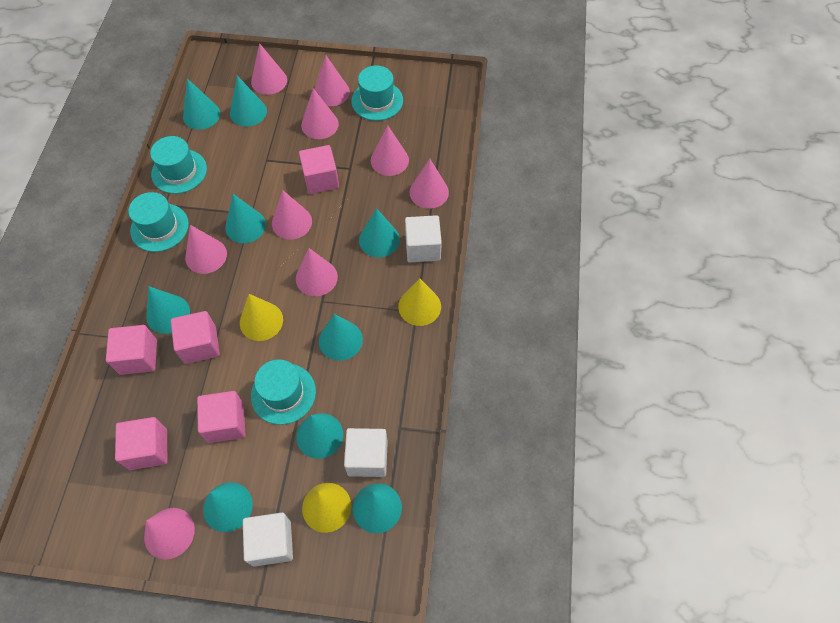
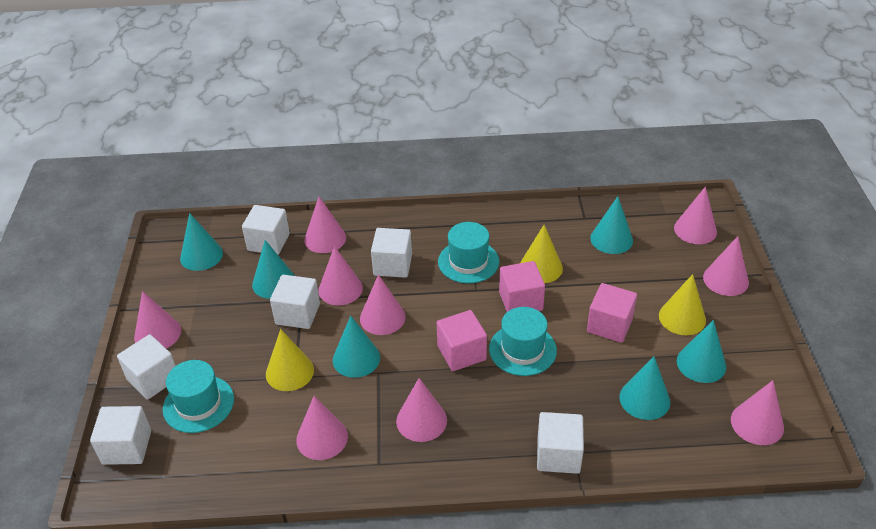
pink cube: 5 -> 3
turquoise cone: 9 -> 6
turquoise hat: 4 -> 3
white cube: 3 -> 6

